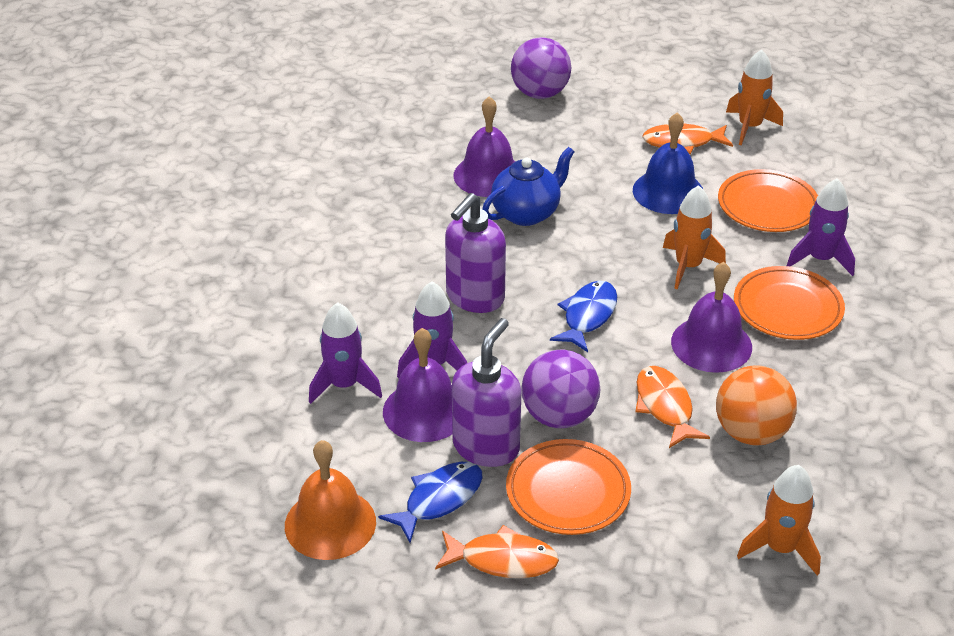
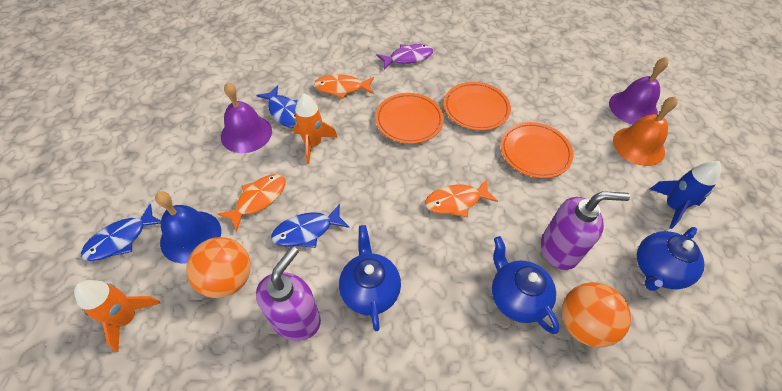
blue fish: 2 -> 3
blue rocket: 0 -> 1
blue teapot: 1 -> 3
orange ball: 1 -> 2
orange rocket: 3 -> 2
purple ball: 2 -> 0
purple bell: 3 -> 2
purple fish: 0 -> 1
purple rocket: 3 -> 0

